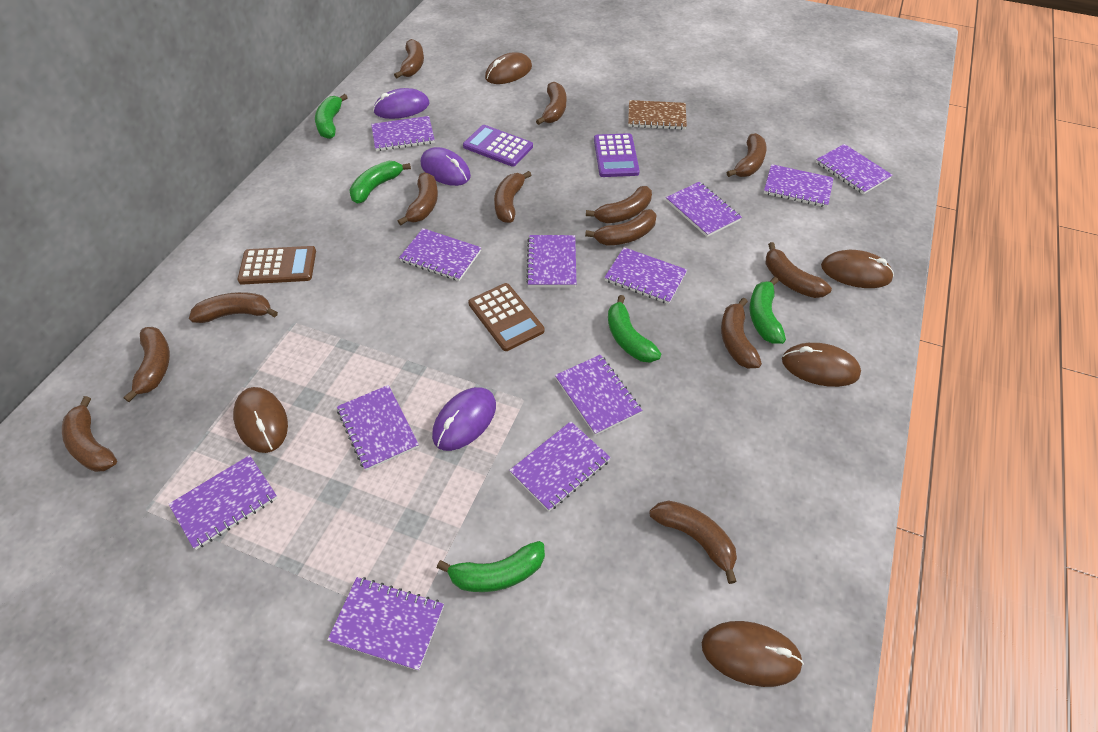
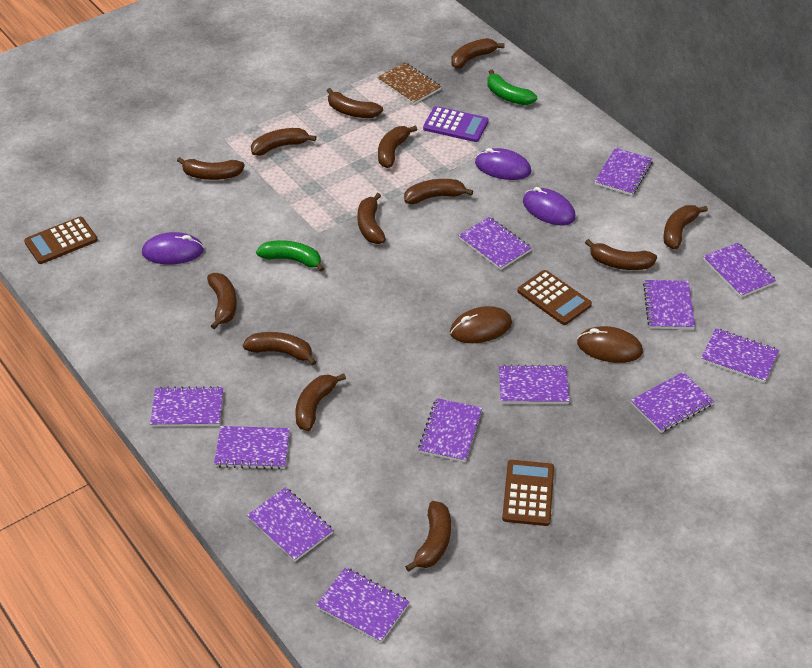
brown calculator: 2 -> 3
brown mouse: 5 -> 2
green banana: 5 -> 2
purple calculator: 2 -> 1

